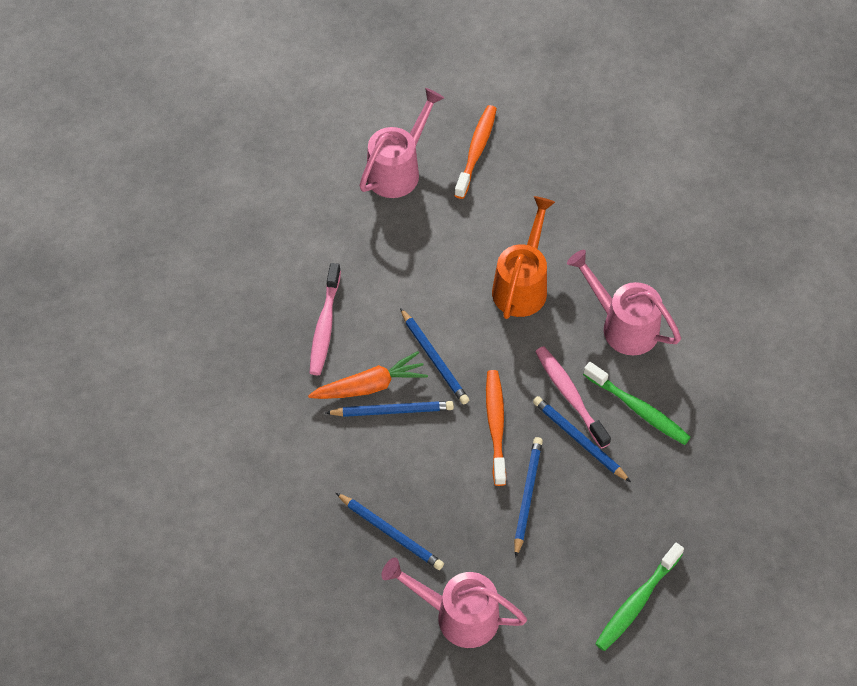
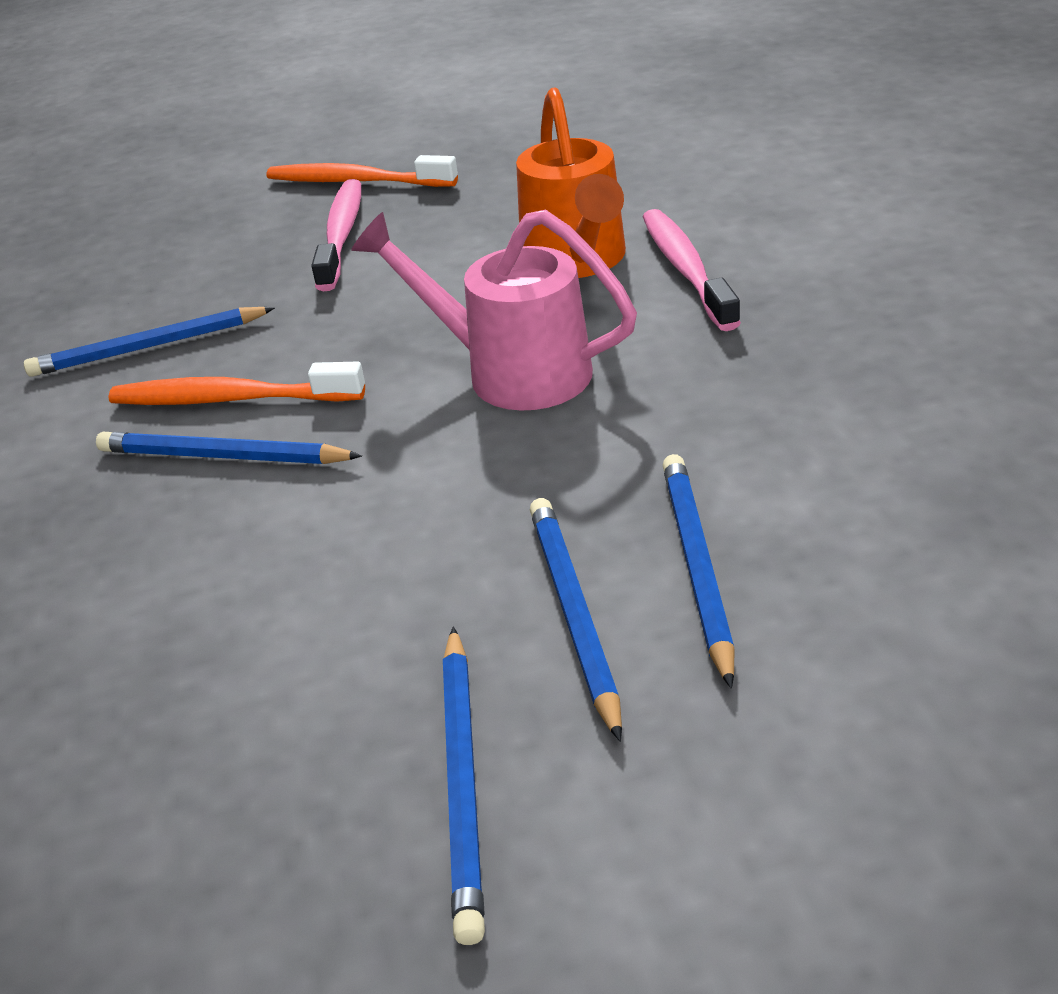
green toothbrush: 2 -> 0
orange carrot: 1 -> 0
pink watering can: 3 -> 1

